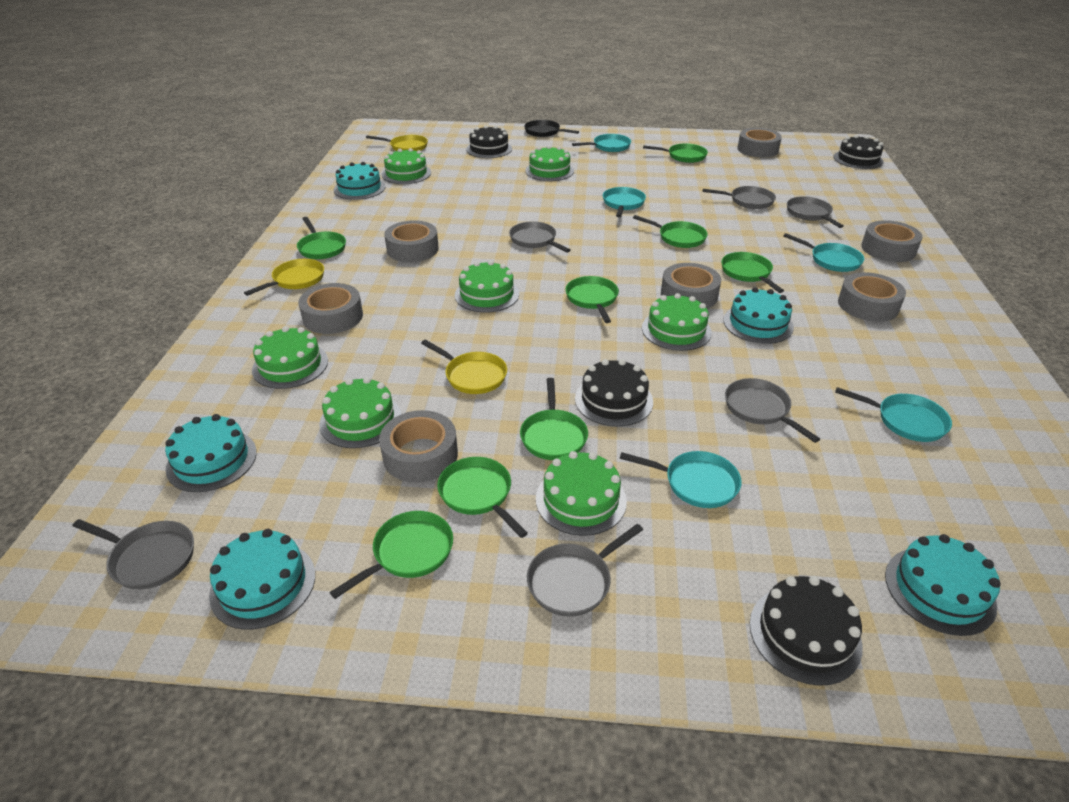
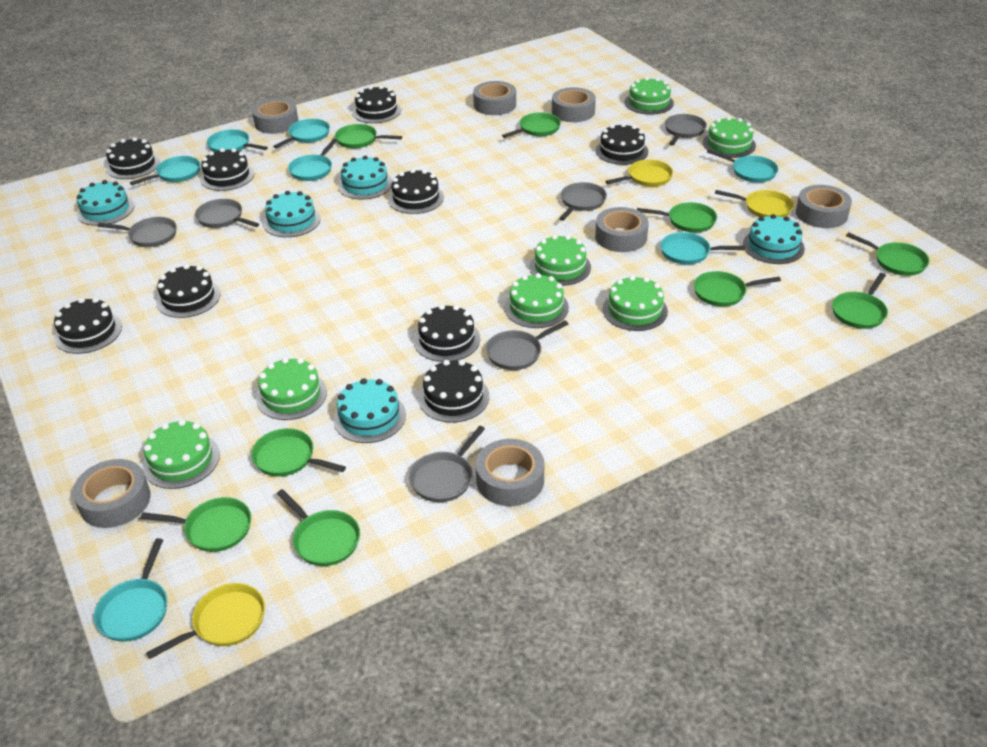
black cake: 4 -> 9
black pan: 1 -> 0
green pan: 8 -> 9
turquoise pan: 5 -> 7

